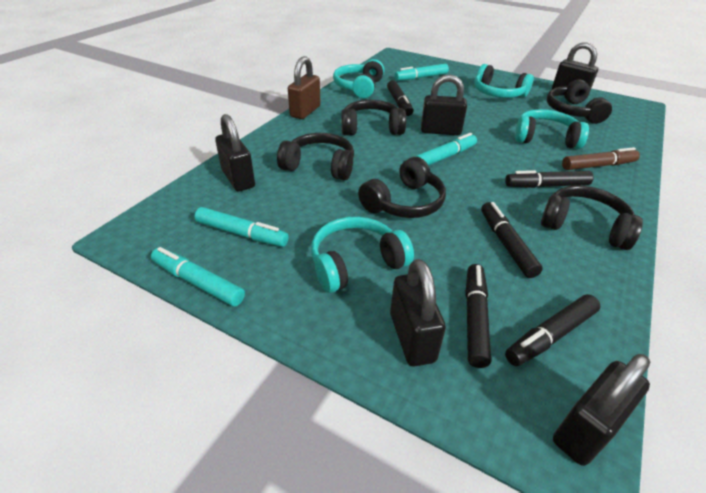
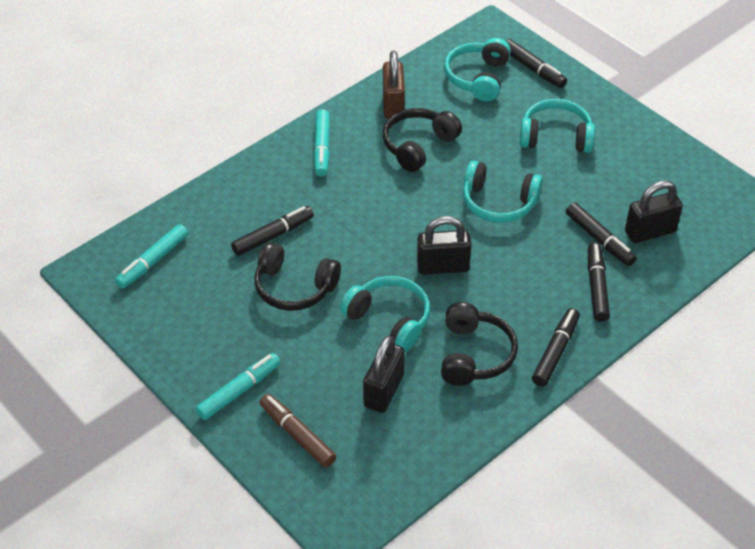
black headphones: 5 -> 3
black padlock: 5 -> 3
turquoise marker: 4 -> 3

